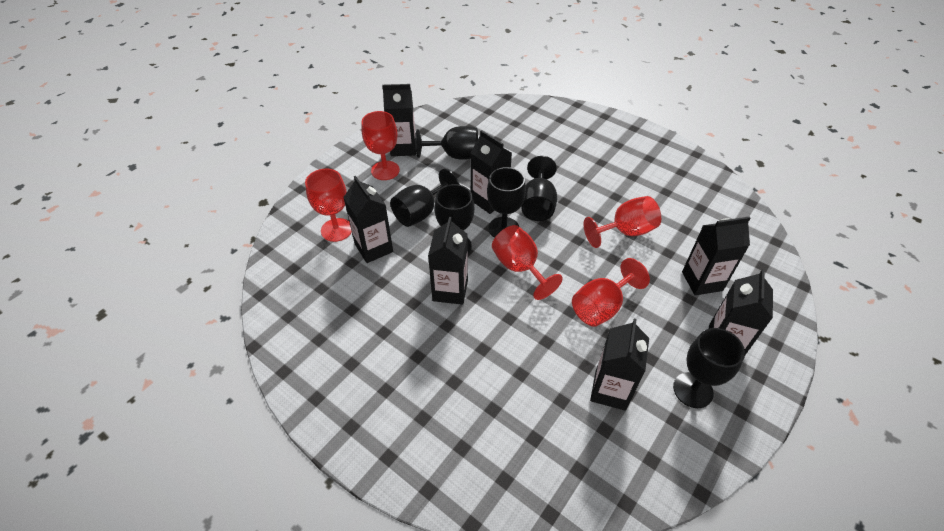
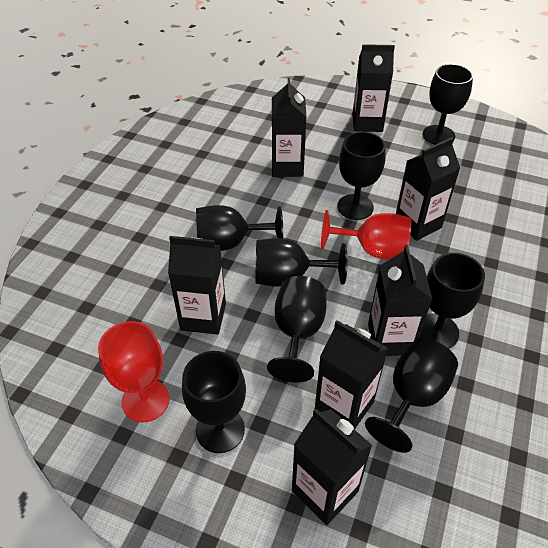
black goblet: 6 -> 8
red goblet: 5 -> 2

